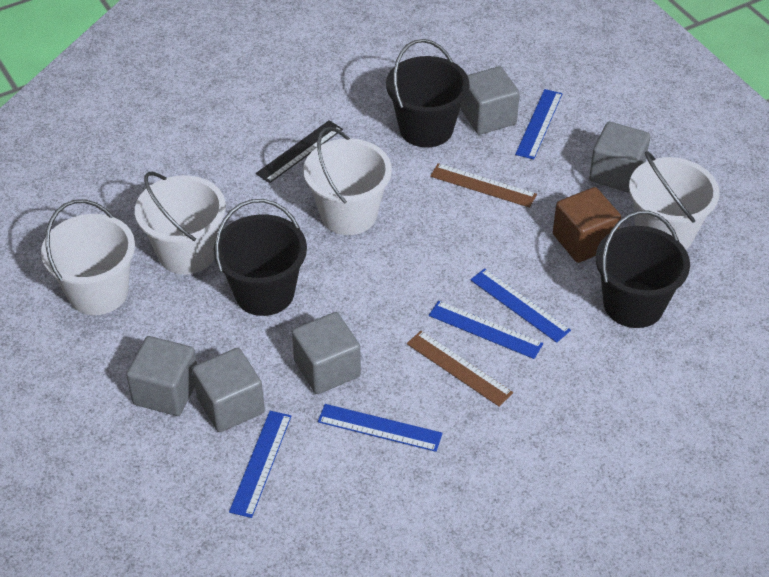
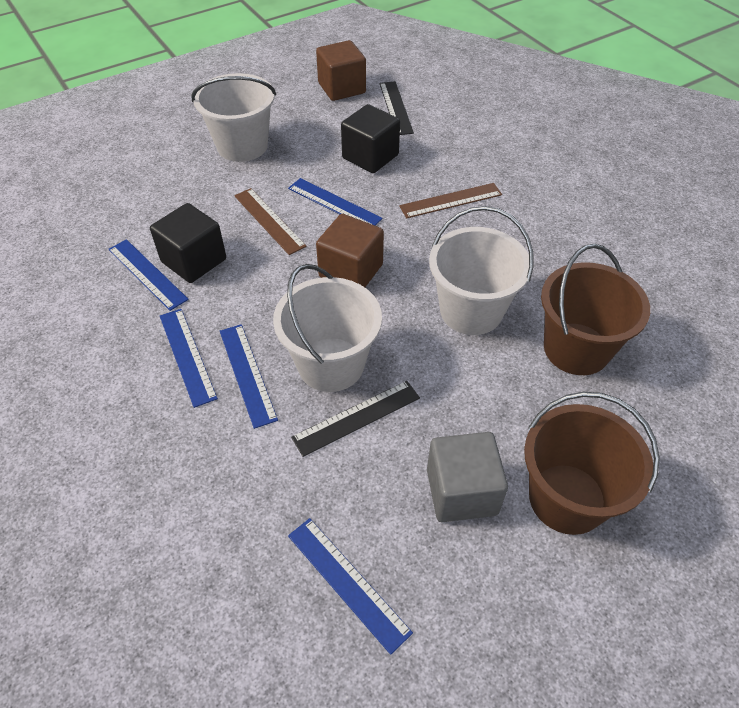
black bucket: 3 -> 0
black cube: 0 -> 2
black ruler: 1 -> 2
brown bucket: 0 -> 2
brown cube: 1 -> 2
grey cube: 5 -> 1
white bucket: 4 -> 3

